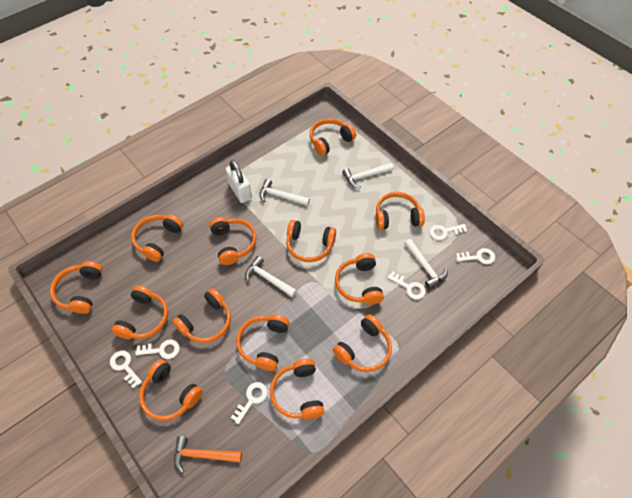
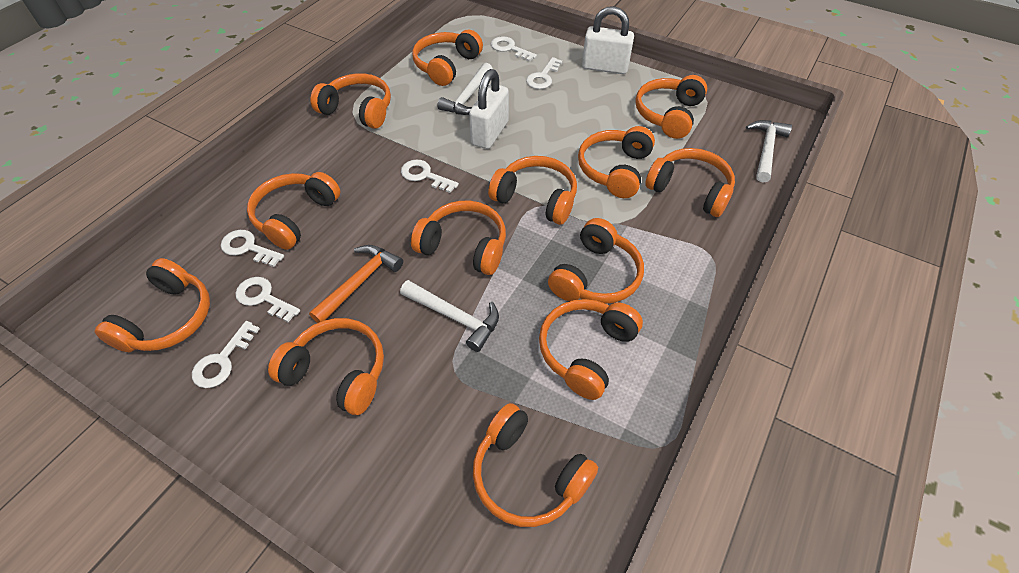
white hammer: 4 -> 3
white padlock: 1 -> 2

